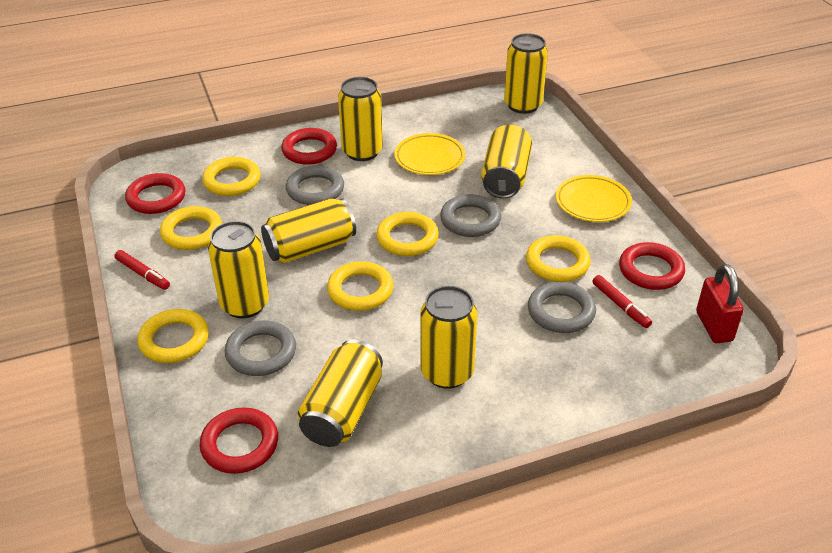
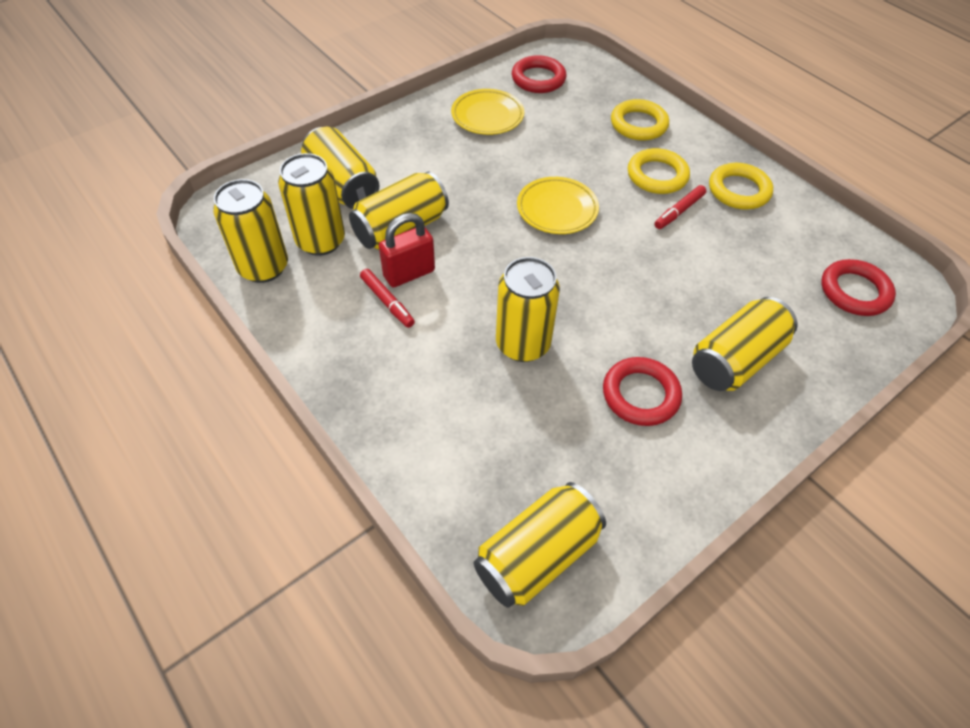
grey ring: 4 -> 0
red ring: 4 -> 3
yellow ring: 6 -> 3

